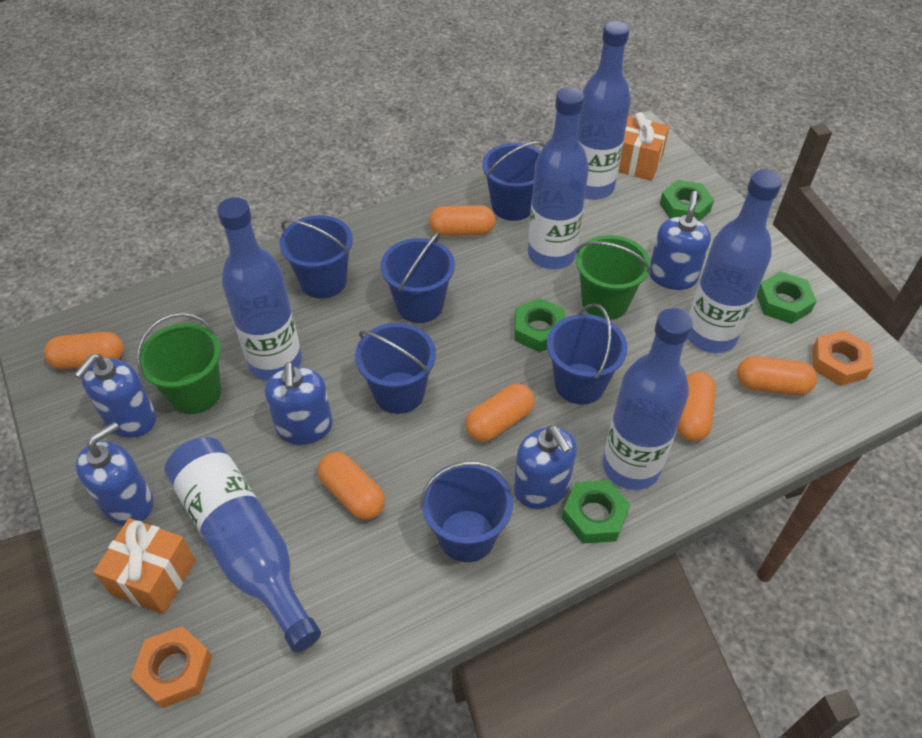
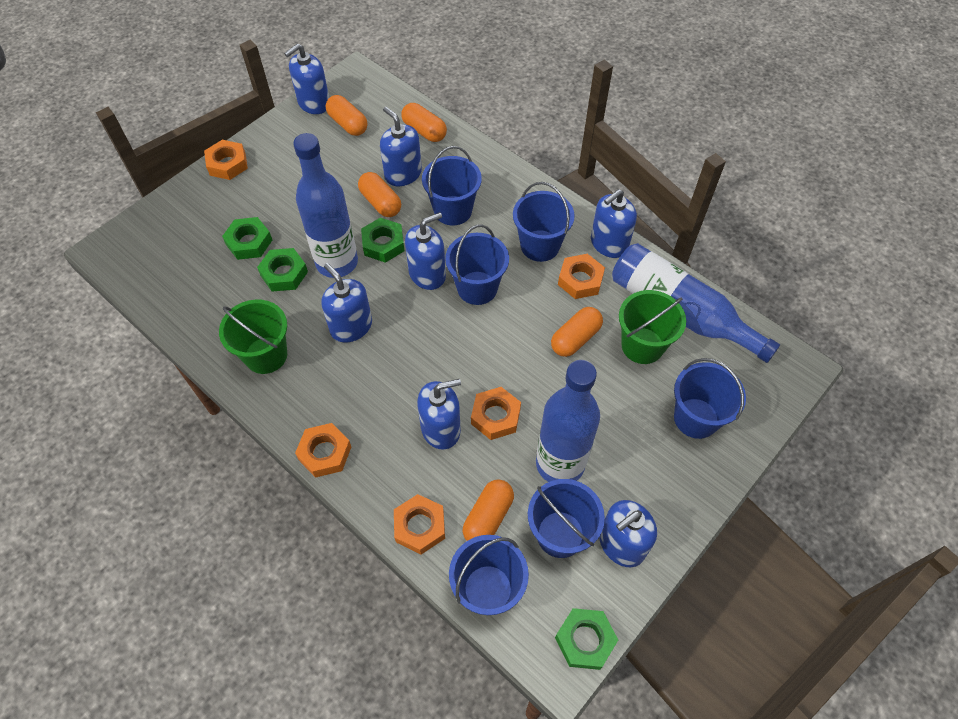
blue bottle: 6 -> 3
blue soap dispenser: 5 -> 7
orange capsule: 6 -> 5
orange gift: 2 -> 0
orange nut: 2 -> 5

